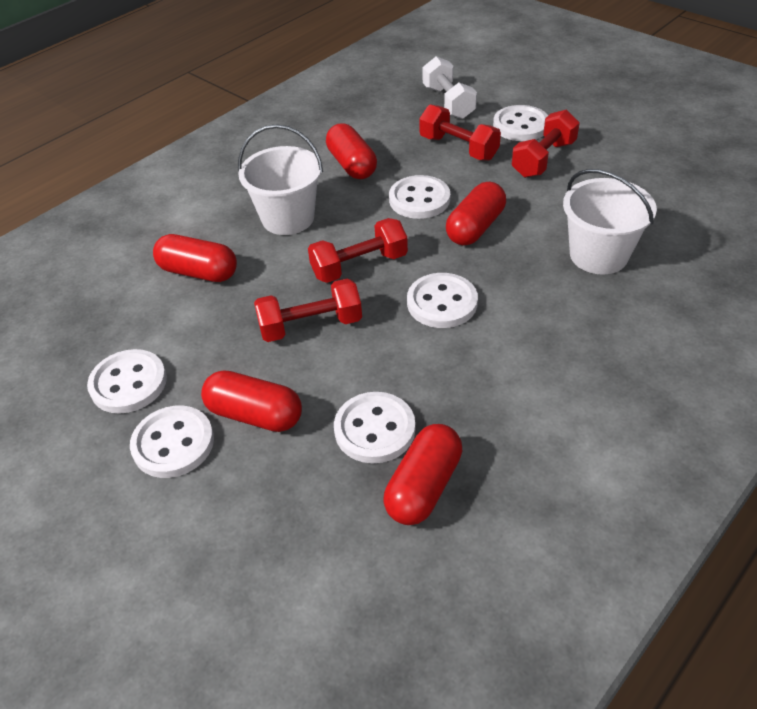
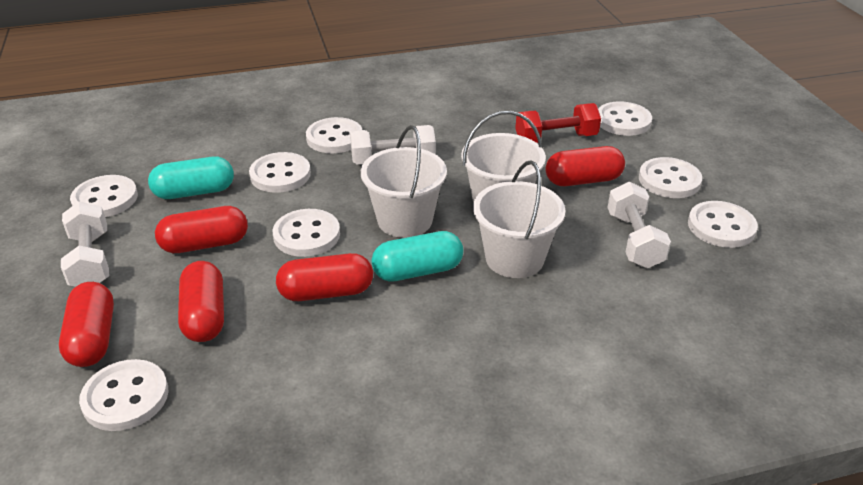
red dumbbell: 4 -> 1
turquoise capsule: 0 -> 2
white bucket: 2 -> 3
white button: 6 -> 8
white dumbbell: 1 -> 3

